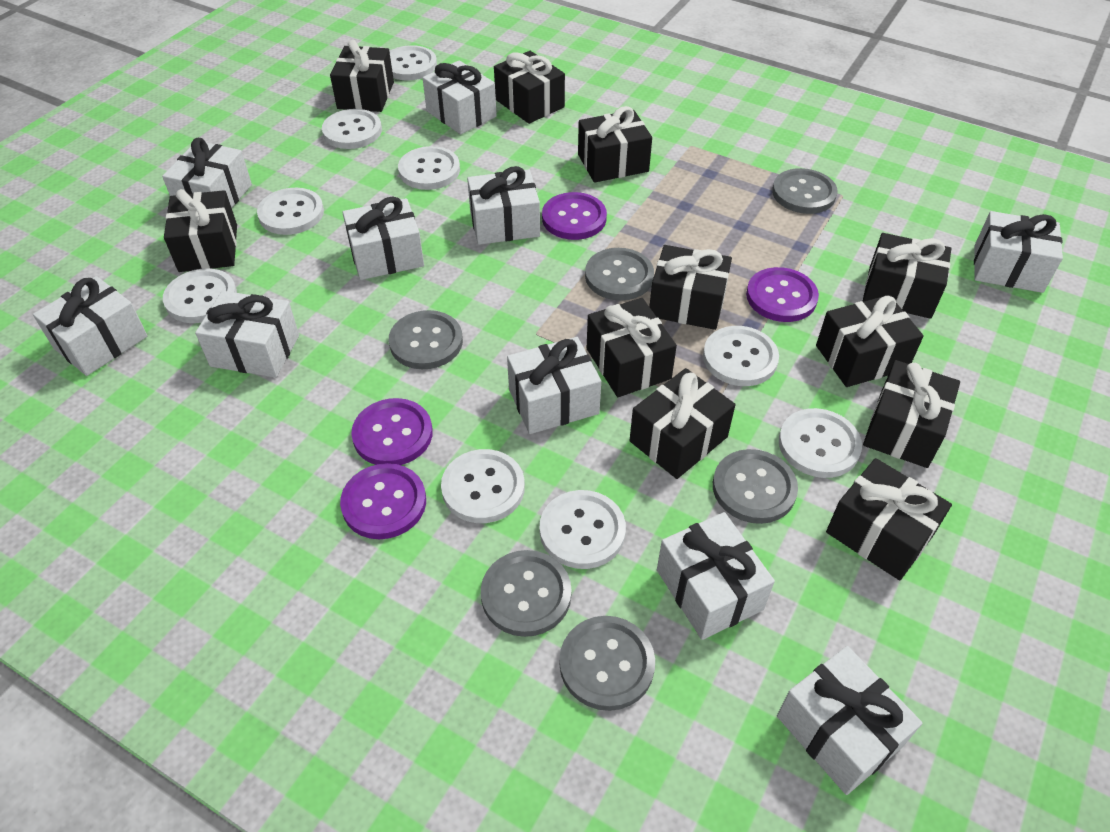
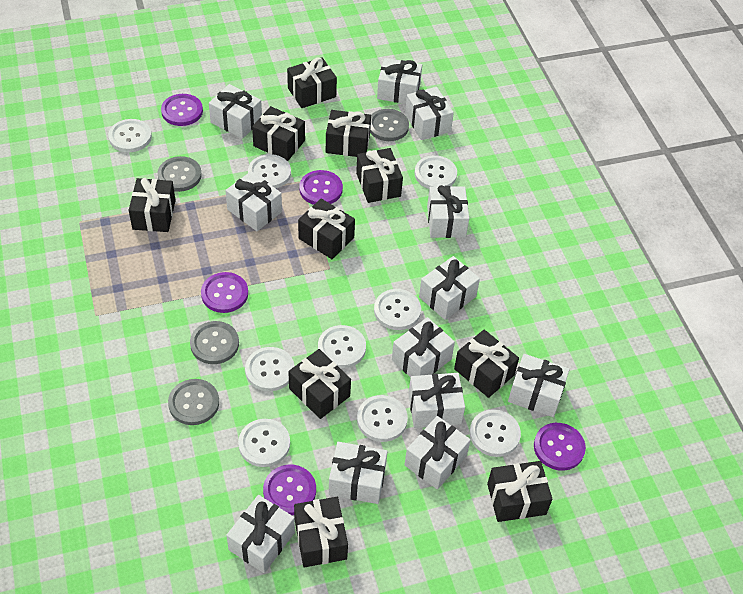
black gift: 11 -> 10
grey button: 6 -> 4
purple button: 4 -> 5
white gift: 10 -> 12

